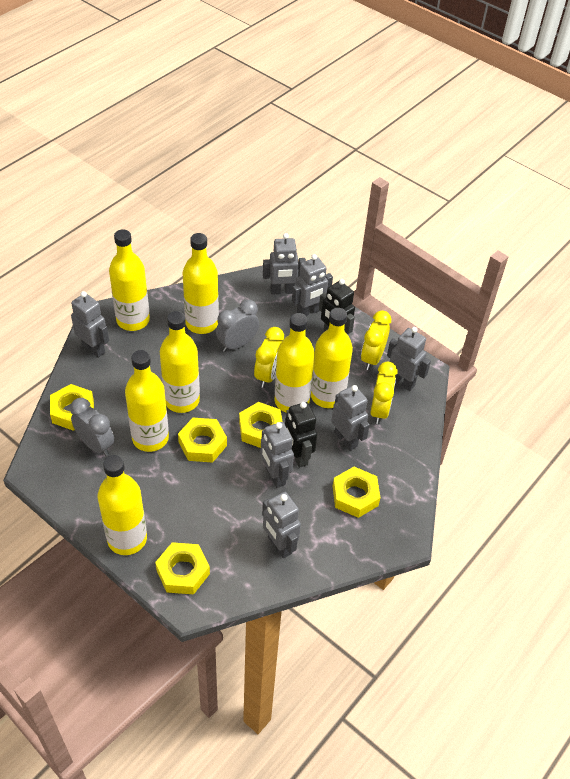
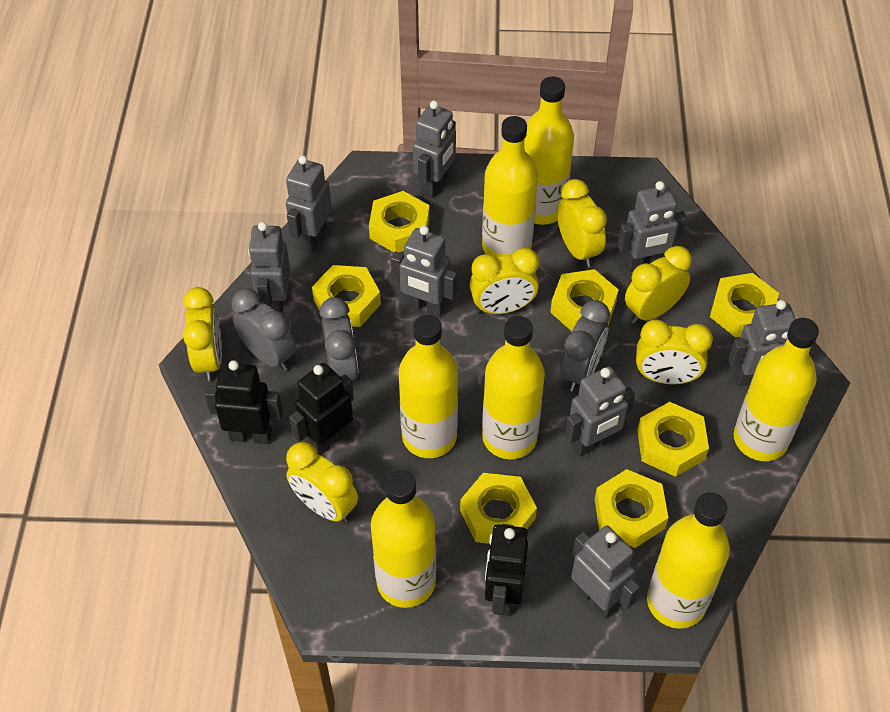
black robot: 2 -> 3
grey clock: 2 -> 3
grey robot: 7 -> 8
yellow clock: 3 -> 6
yellow nut: 5 -> 7

